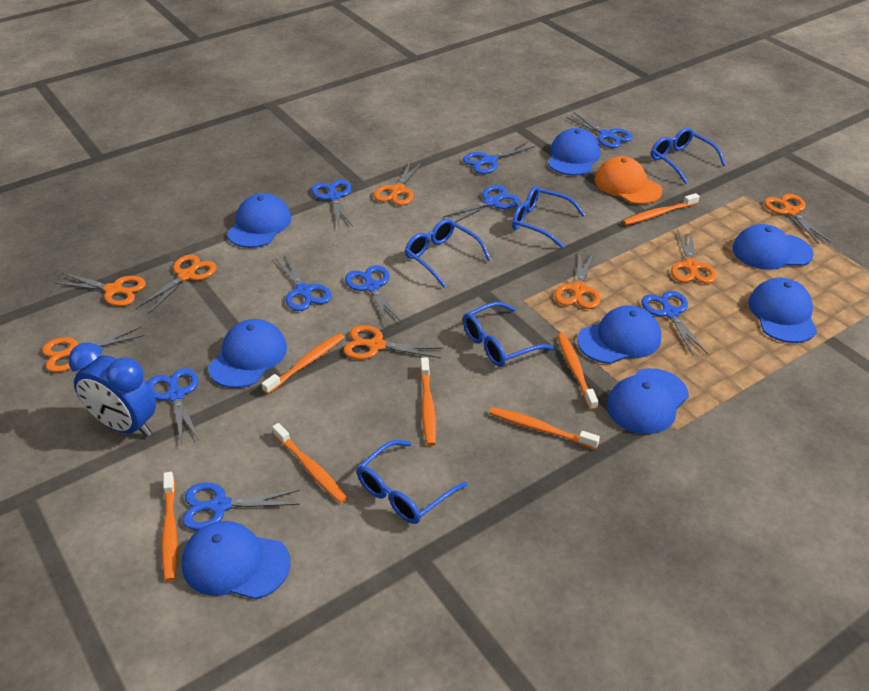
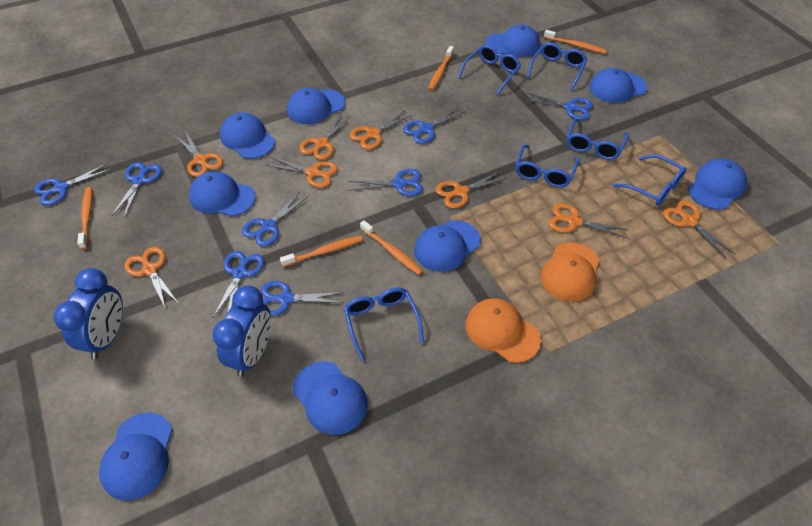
blue cap: 8 -> 9
blue clock: 1 -> 2
blue glasses: 5 -> 6
blue scissors: 9 -> 8
orange cap: 1 -> 2
orange toothbrush: 7 -> 5

